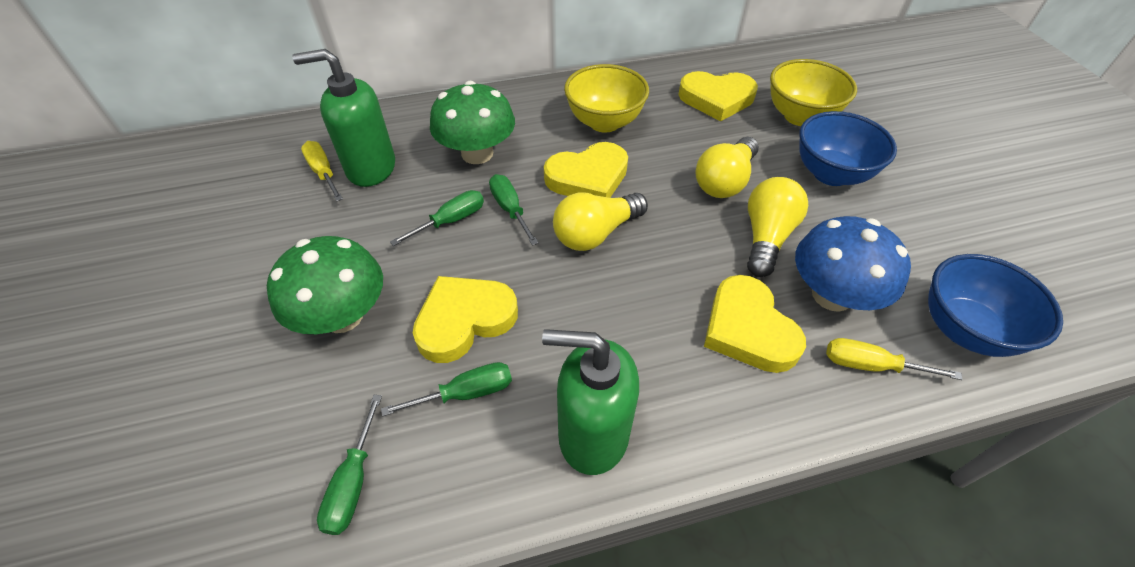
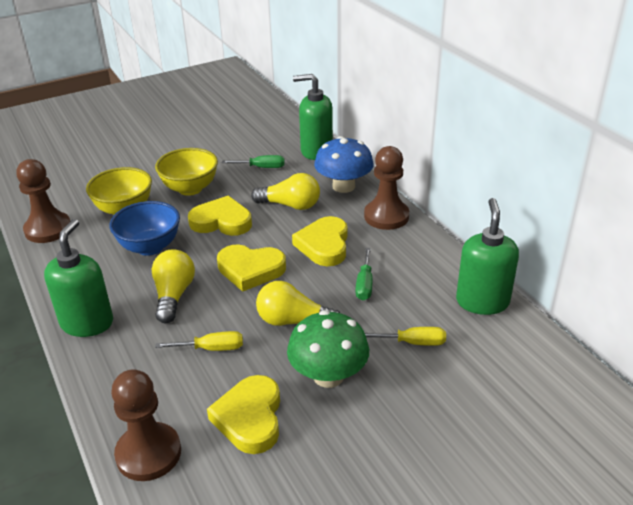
blue bowl: 2 -> 1
brown pawn: 0 -> 3
green mushroom: 2 -> 1
green screwdriver: 4 -> 2
green soap dispenser: 2 -> 3

